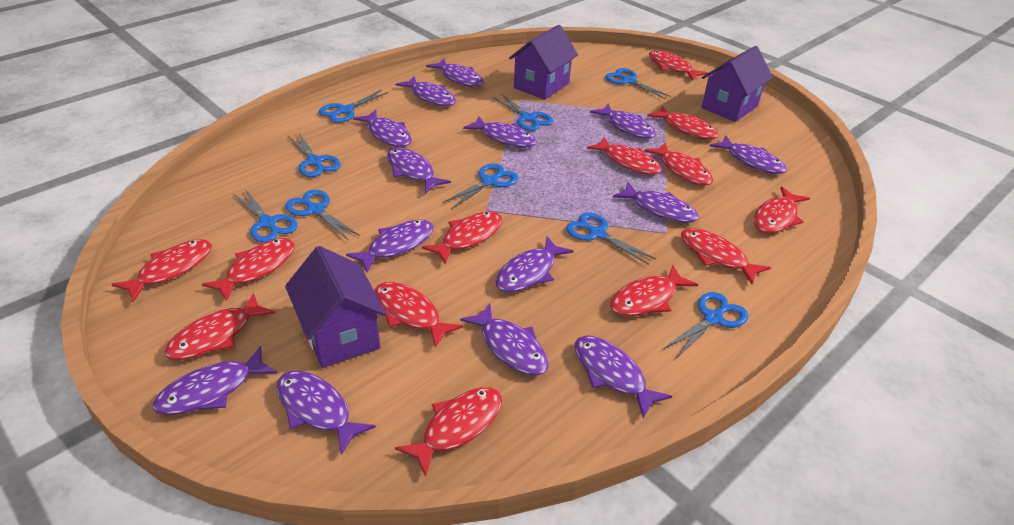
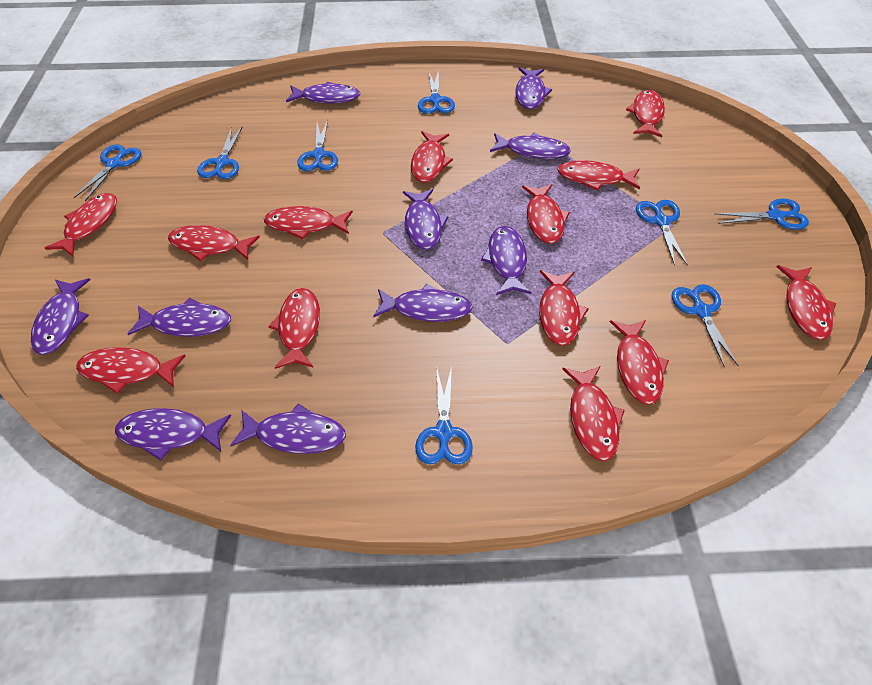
blue scissors: 9 -> 8
purple fish: 14 -> 10
purple house: 3 -> 0

